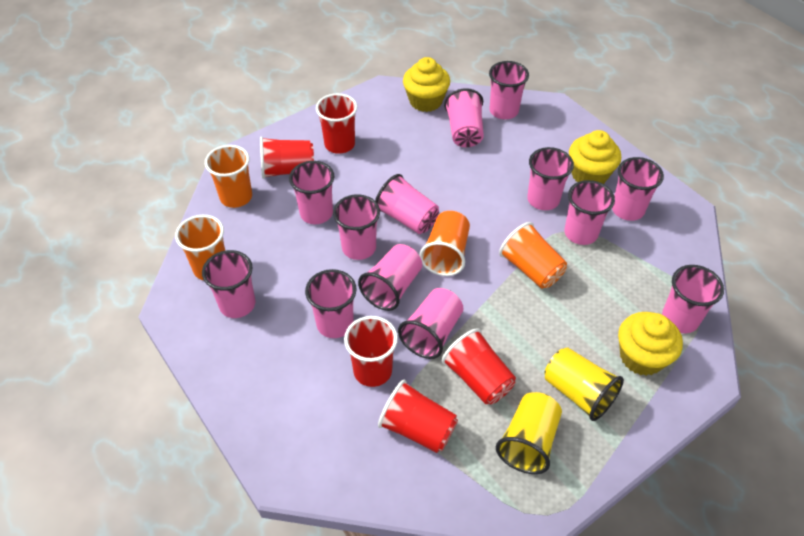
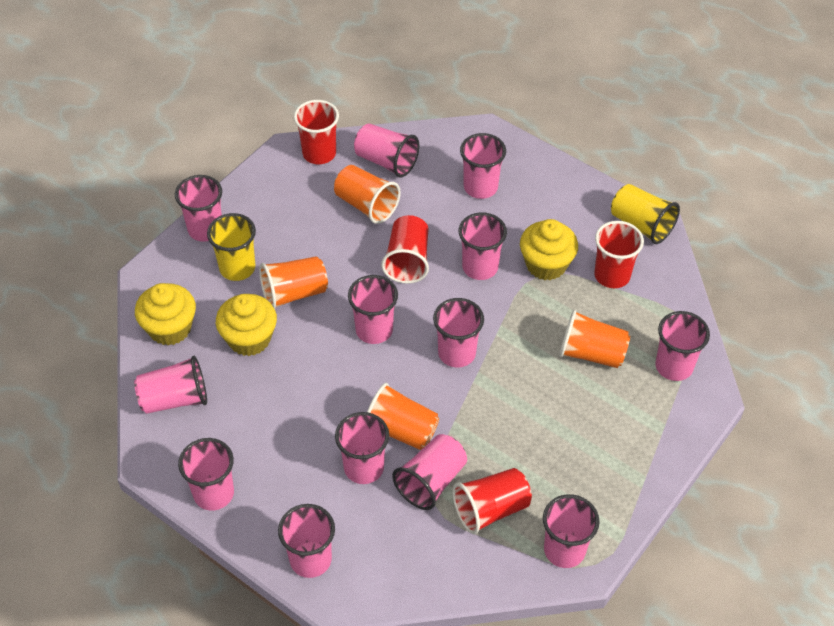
red cup: 5 -> 4

